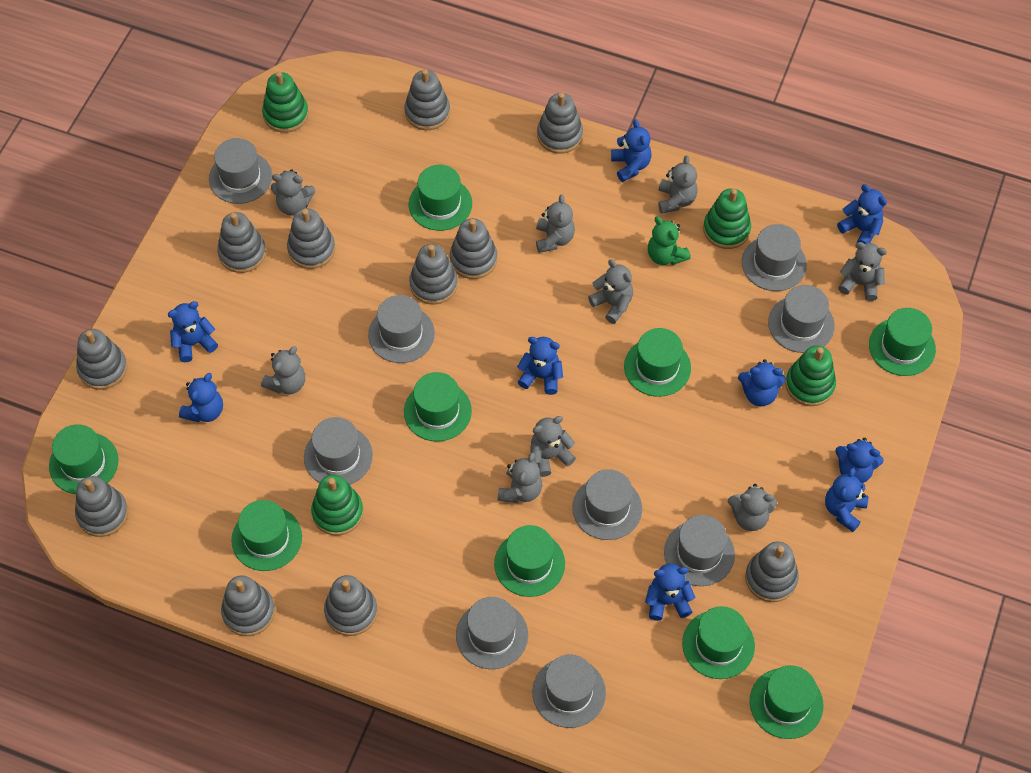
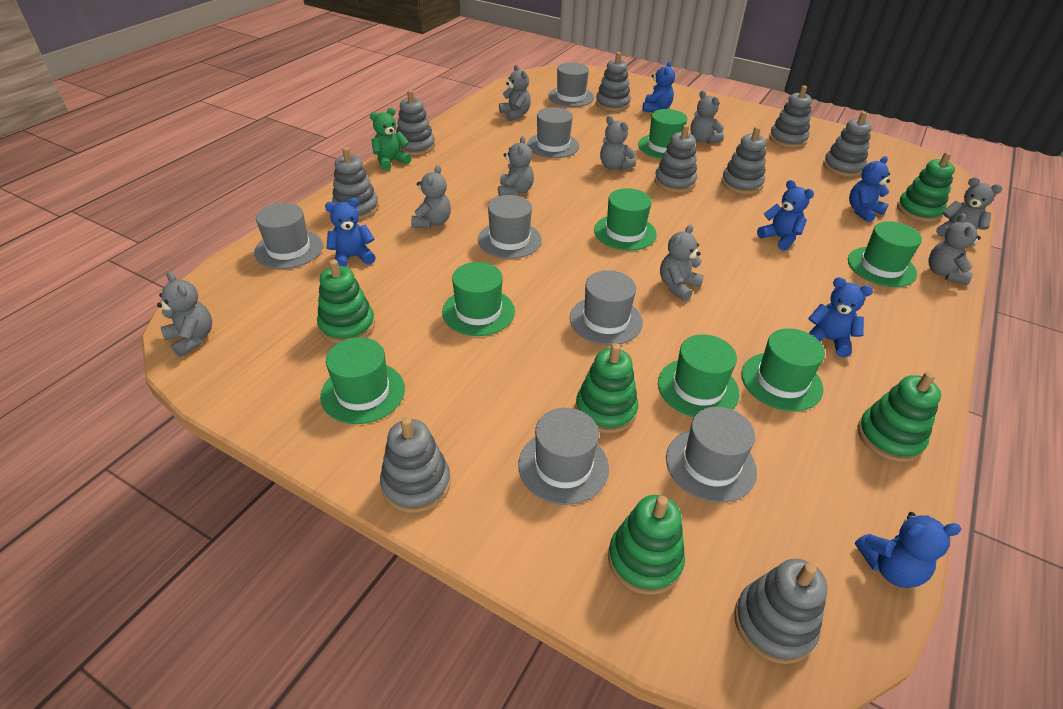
blue teddy bear: 9 -> 6
green hat: 9 -> 7
green stacking toy: 4 -> 5
grey hat: 9 -> 7
grey stacking toy: 11 -> 9

